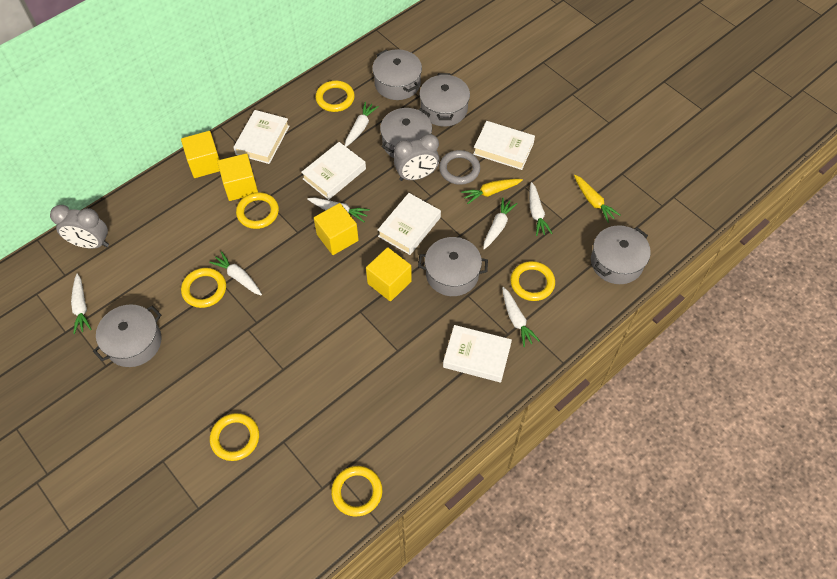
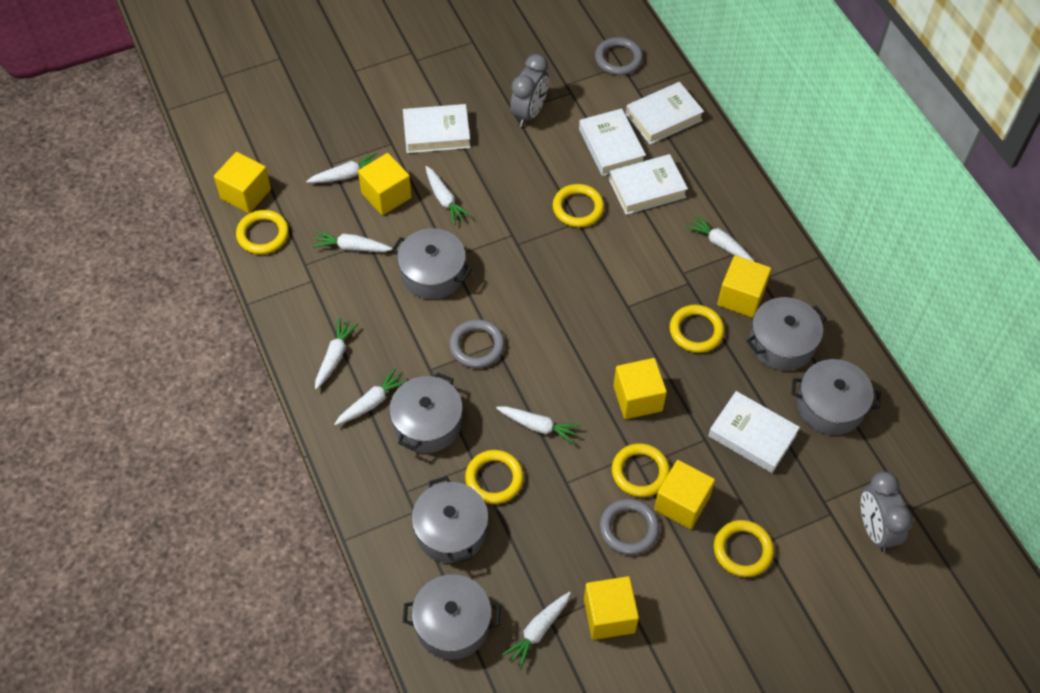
grey ring: 1 -> 3
white carrot: 7 -> 8
yellow carrot: 2 -> 0
yellow cube: 4 -> 6

